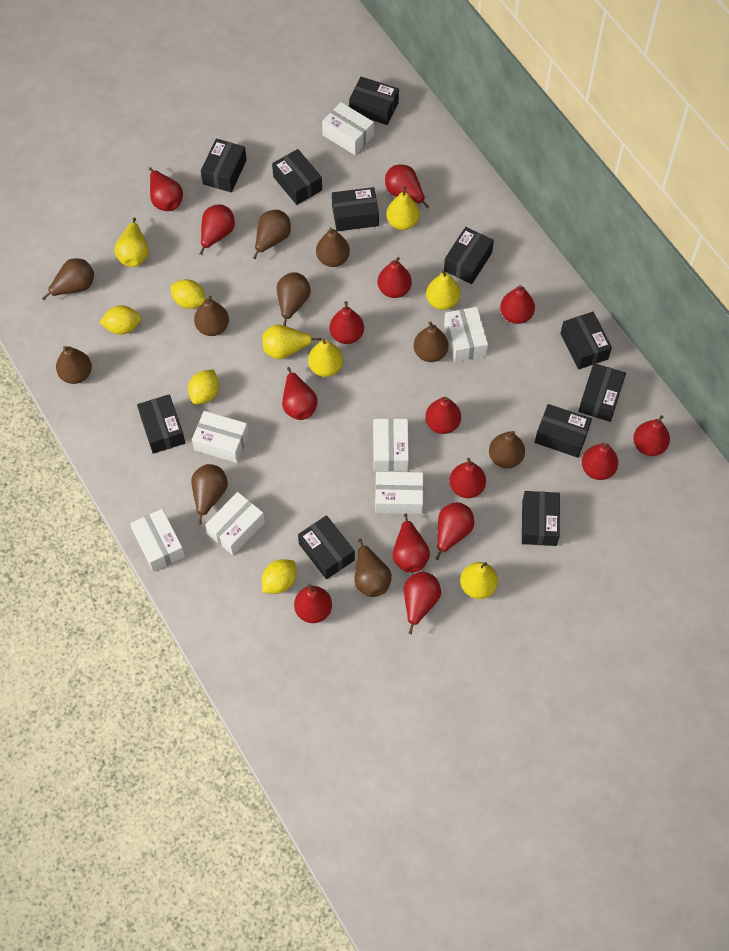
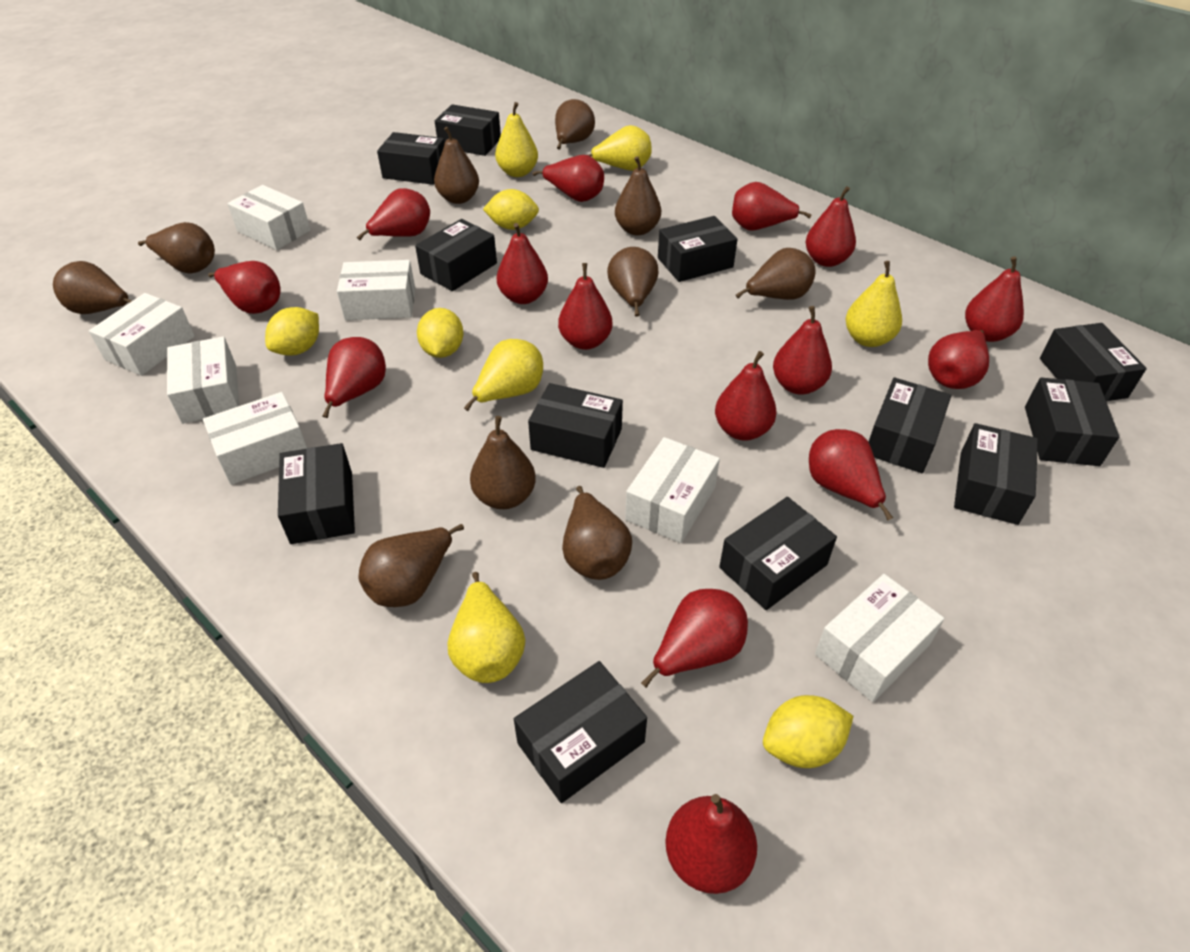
black box: 11 -> 12
yellow pear: 6 -> 5

